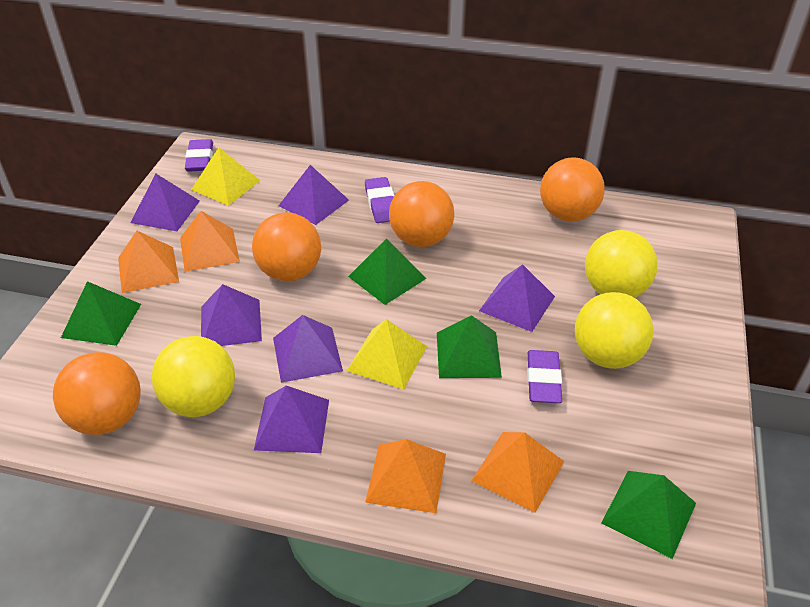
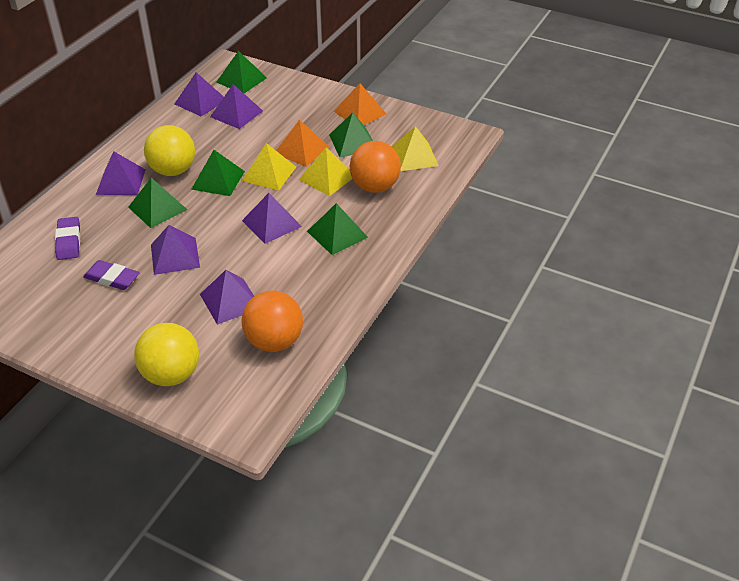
green pyramid: 4 -> 5
orange ball: 4 -> 2
orange pyramid: 4 -> 2
purple eraser: 3 -> 2
yellow ball: 3 -> 2
yellow pyramid: 2 -> 3

